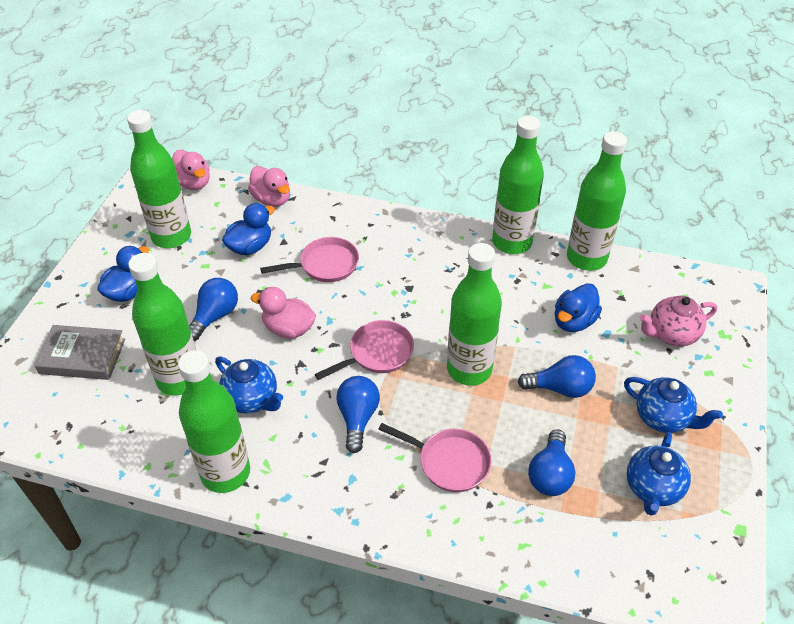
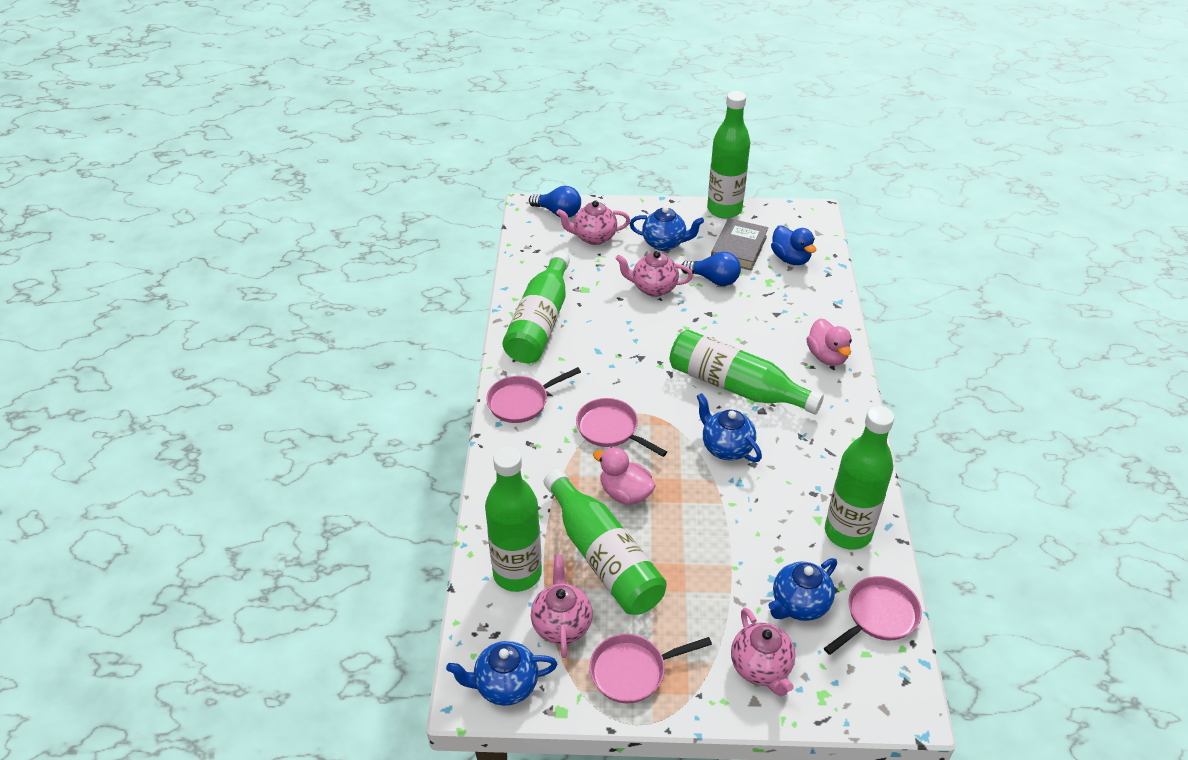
blue duck: 3 -> 1
blue light bulb: 4 -> 2
blue teapot: 3 -> 4
pink duck: 3 -> 2
pink pan: 3 -> 4
pink teapot: 1 -> 4

